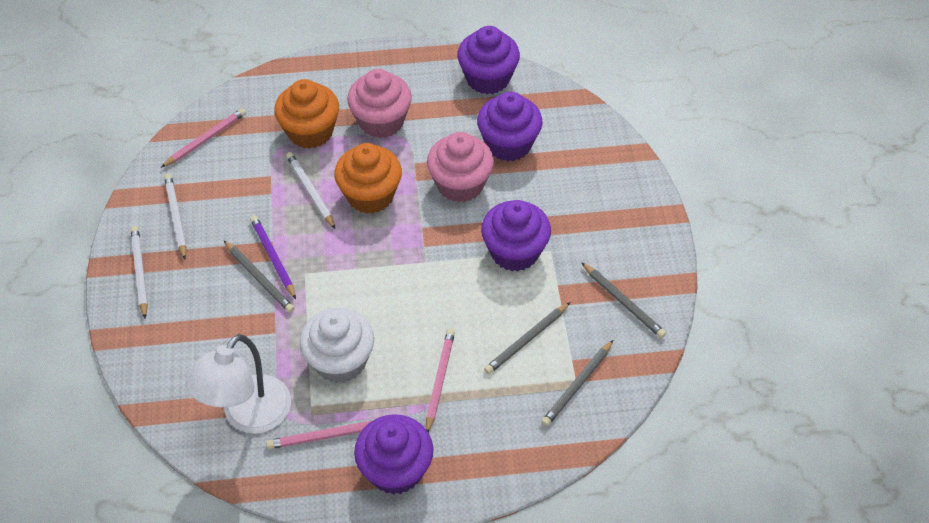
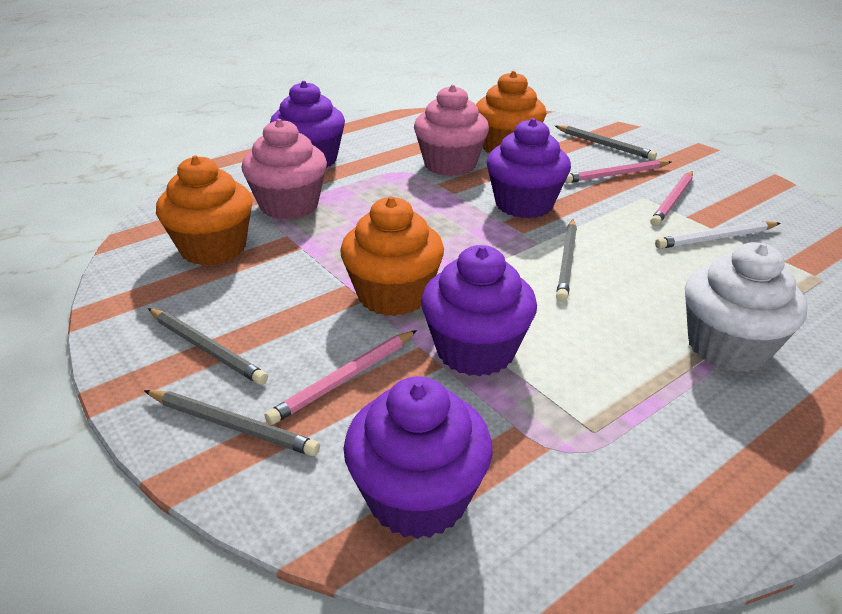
orange cupcake: 2 -> 3
purple pencil: 1 -> 0
white lamp: 1 -> 0
white pencil: 3 -> 1

